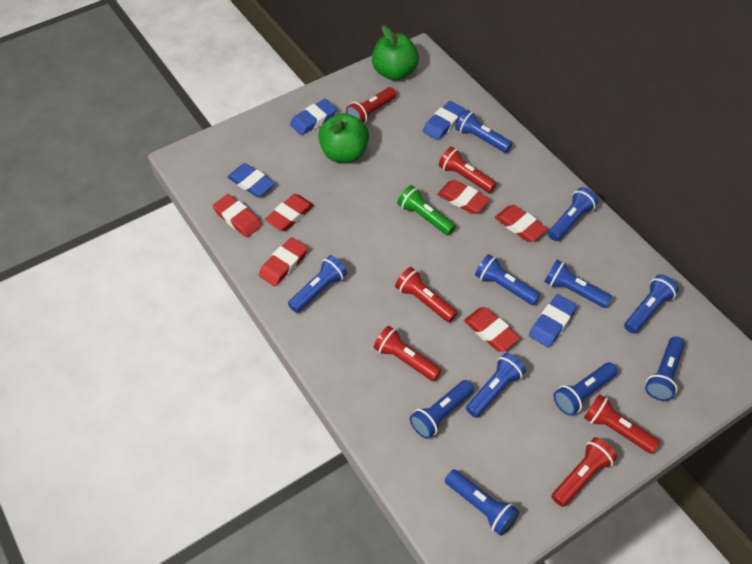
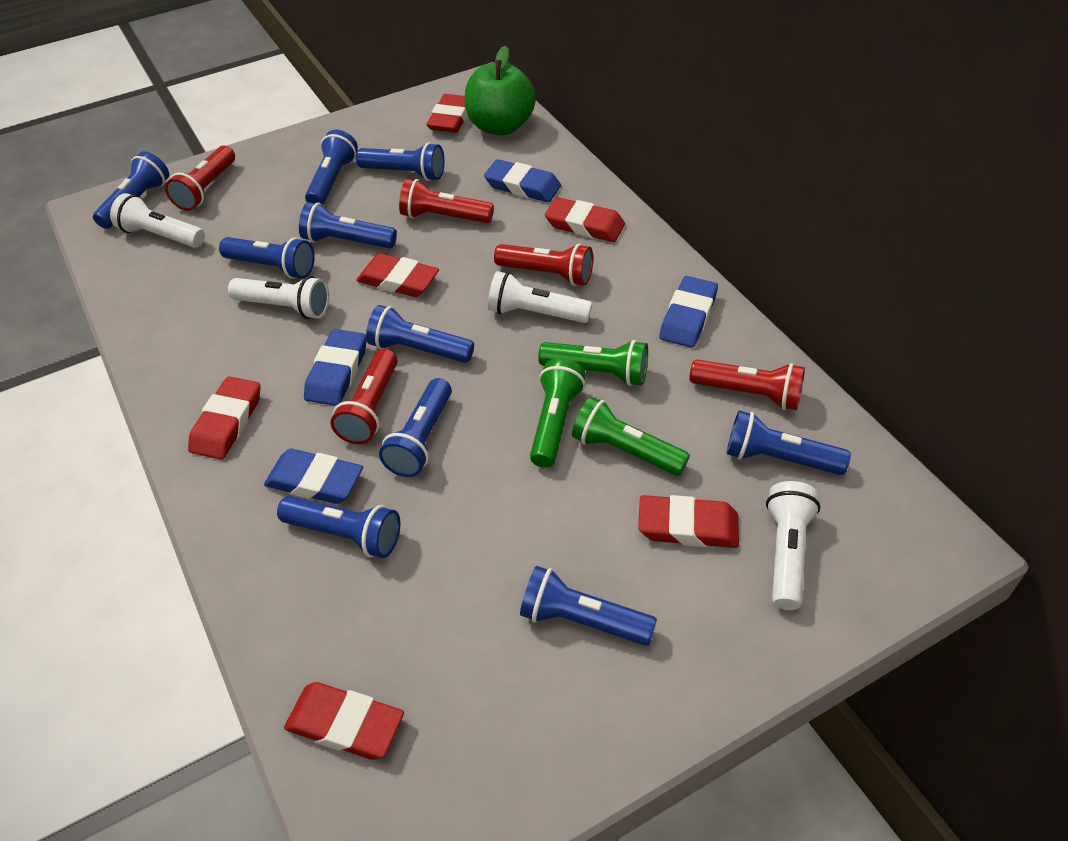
blue flashlight: 11 -> 10
green apple: 2 -> 1
green flashlight: 1 -> 3
red flashlight: 6 -> 5
white flashlight: 0 -> 4

